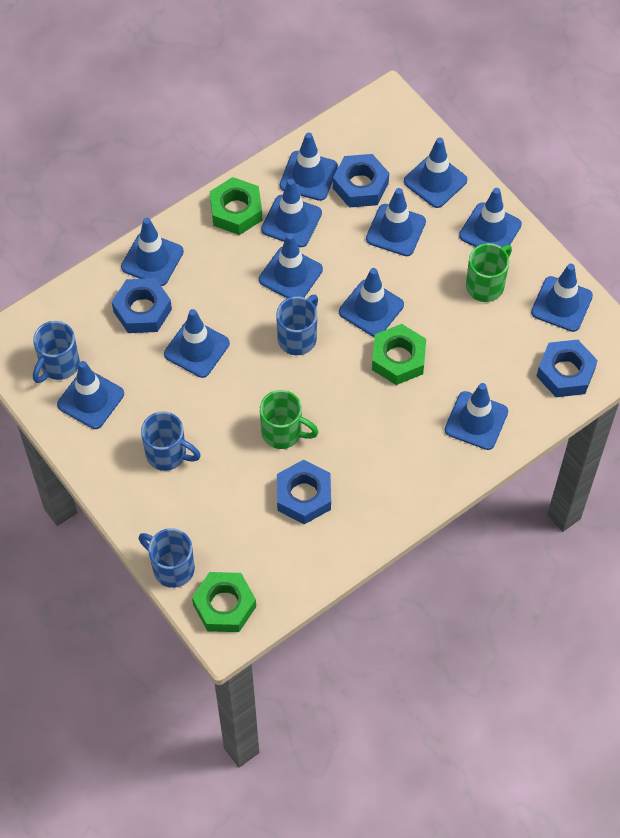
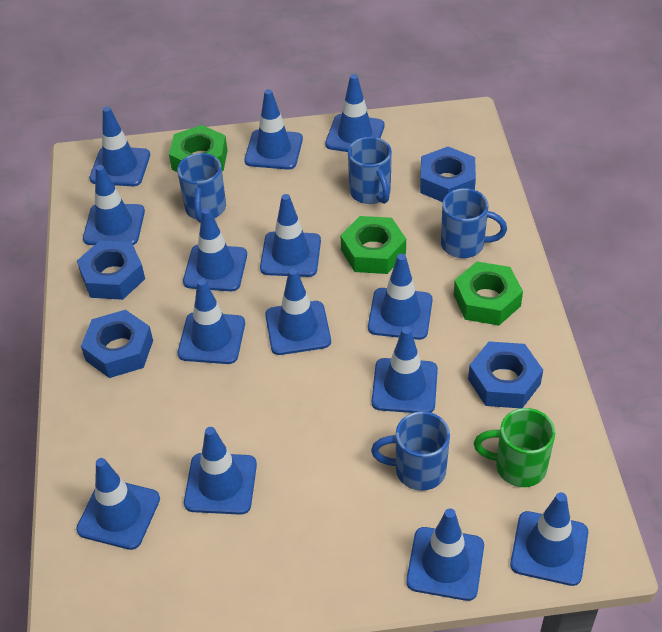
blue traffic cone: 12 -> 14
green mug: 2 -> 1

